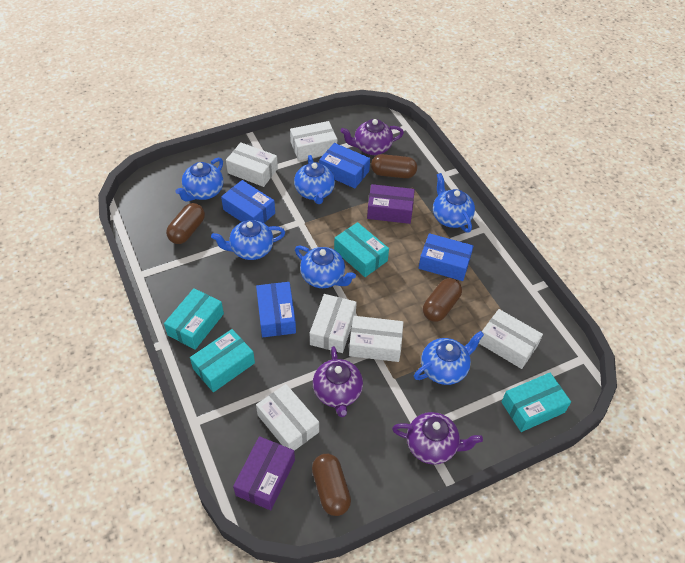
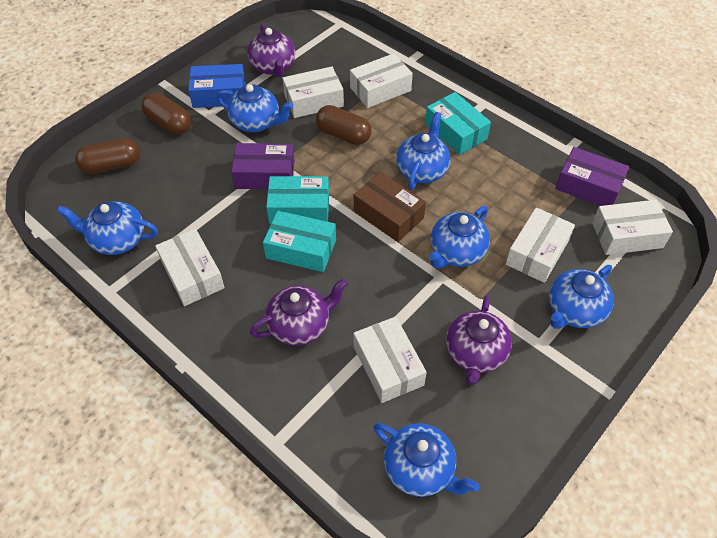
blue box: 4 -> 1
brown box: 0 -> 1
brown capsule: 4 -> 3
turquoise box: 4 -> 3

